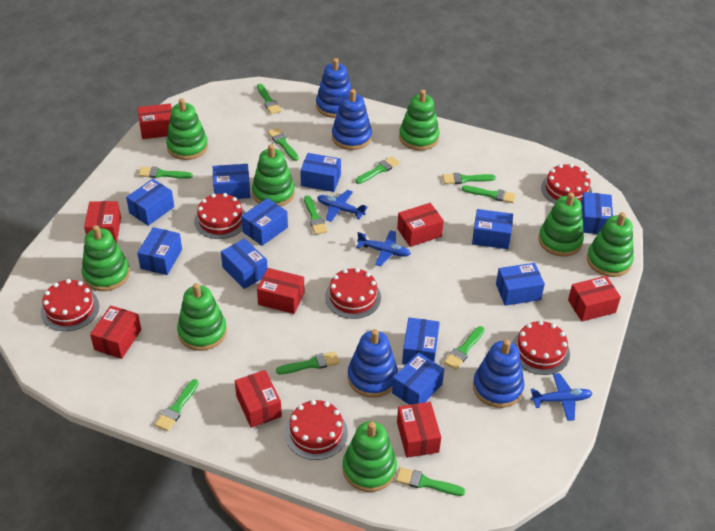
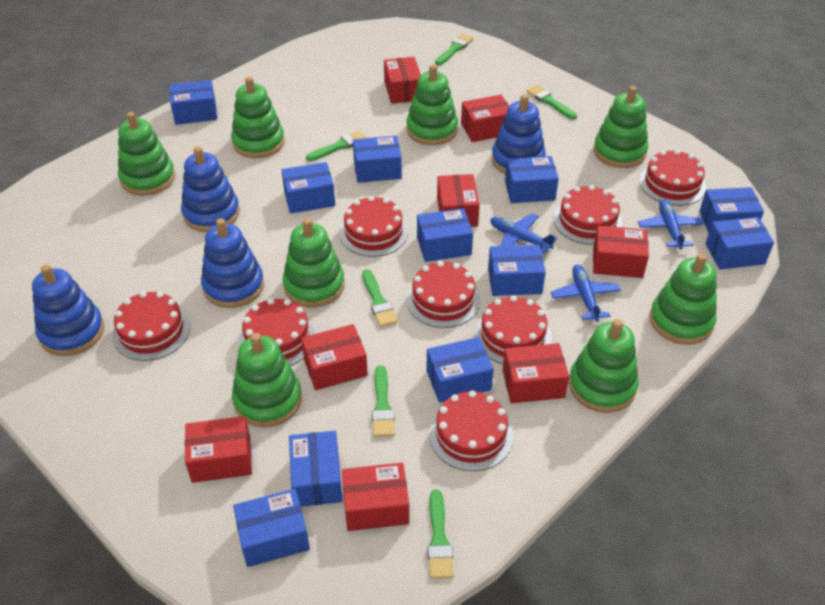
green brush: 11 -> 6
red cake: 6 -> 8

